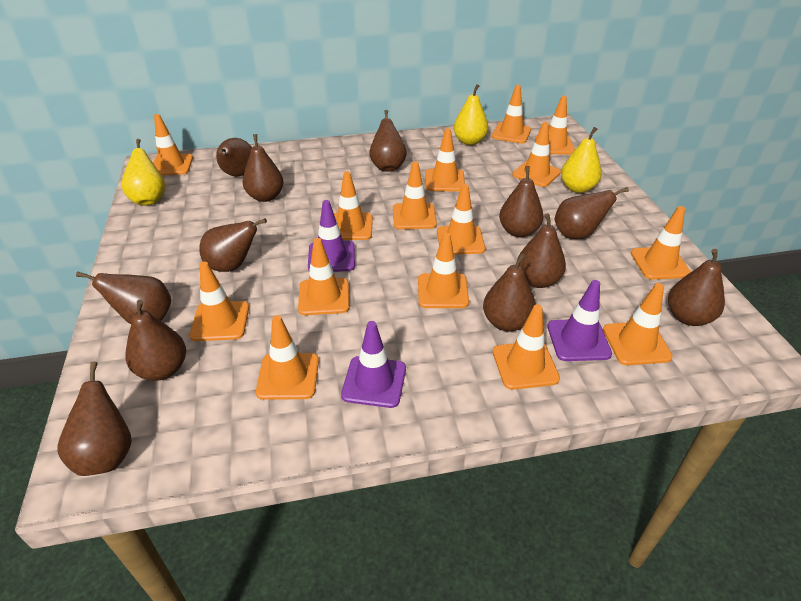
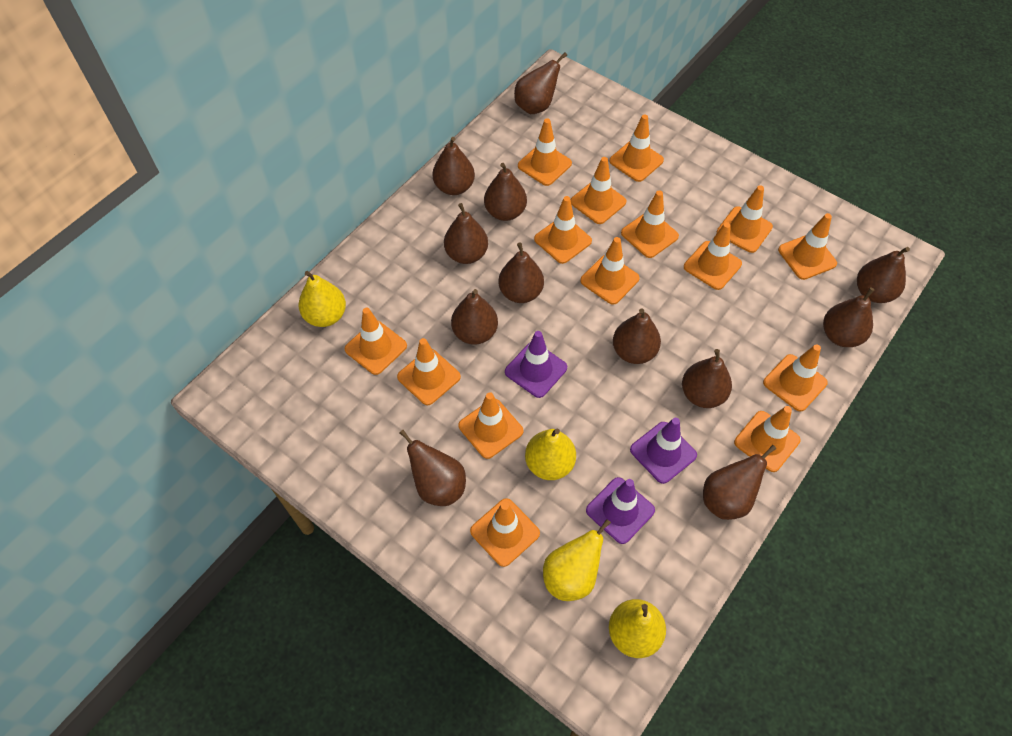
yellow pear: 3 -> 4

